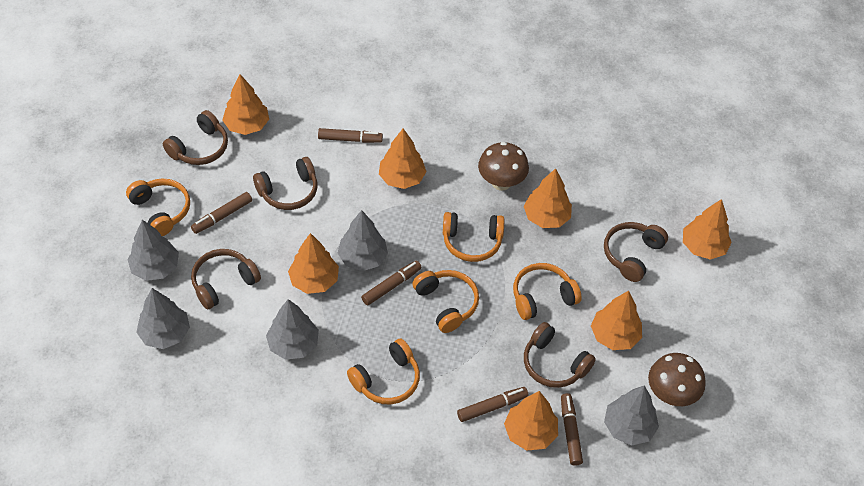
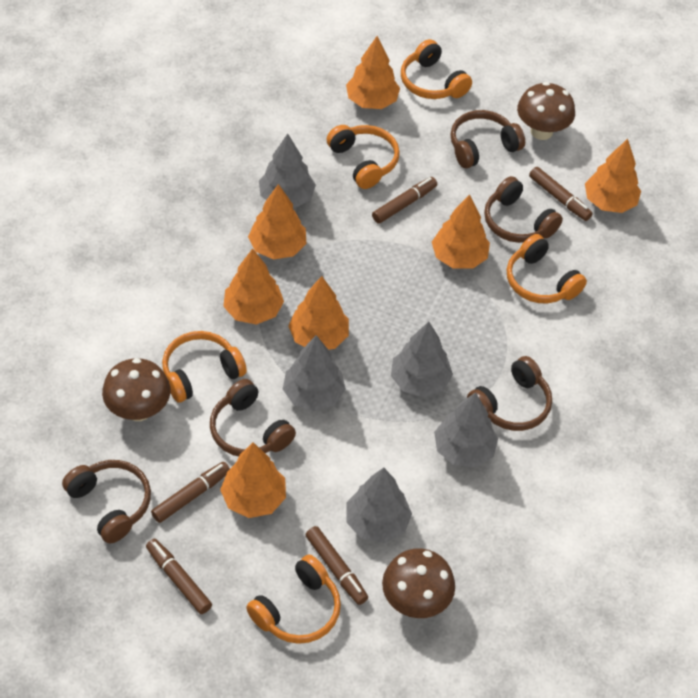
brown mushroom: 2 -> 3

